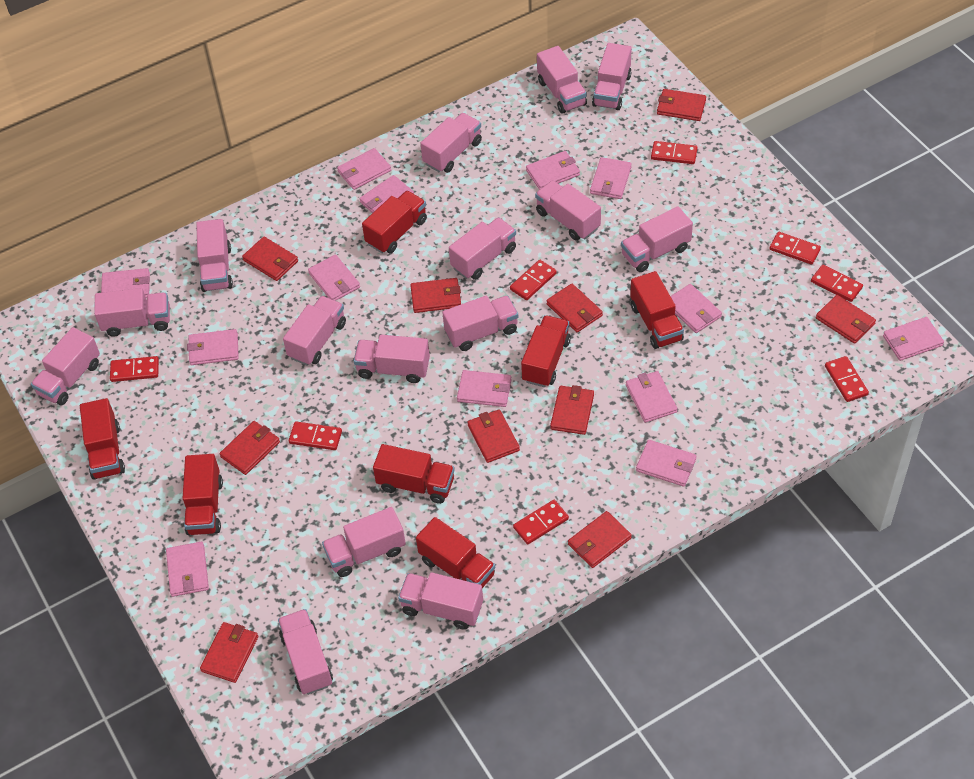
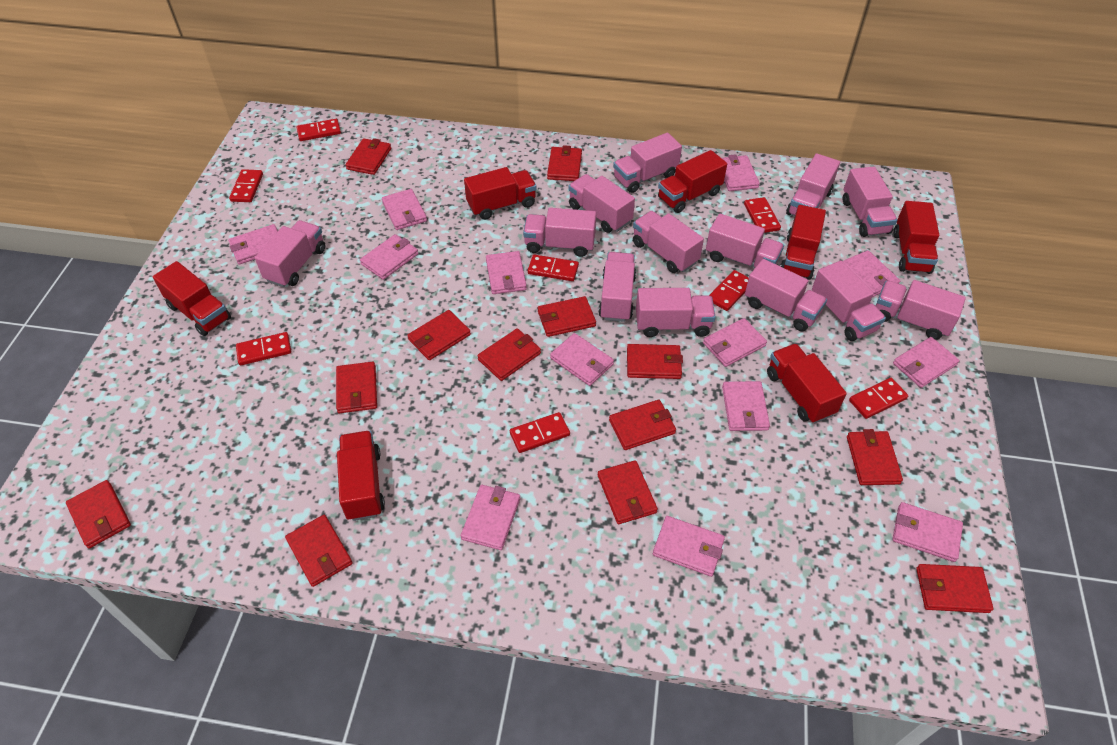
pink truck: 15 -> 13
red wallet: 10 -> 13

